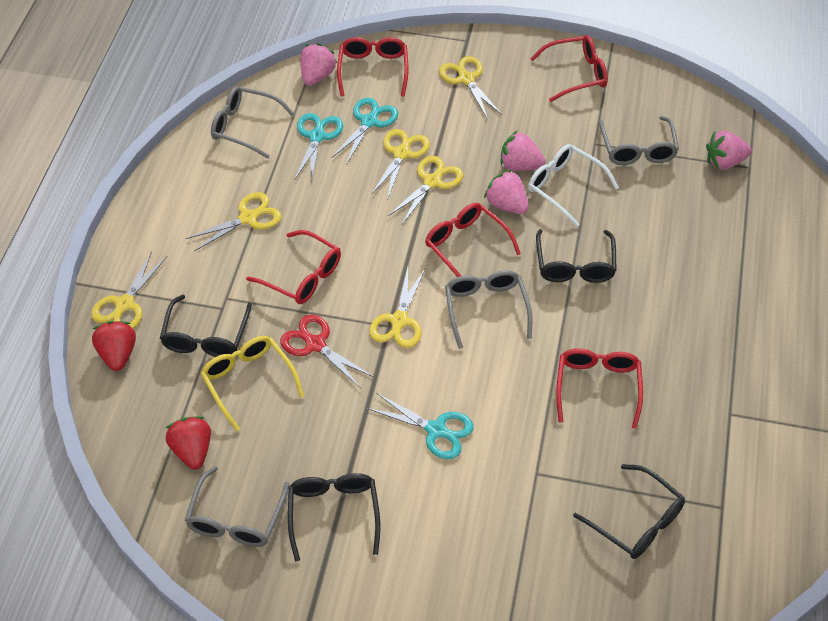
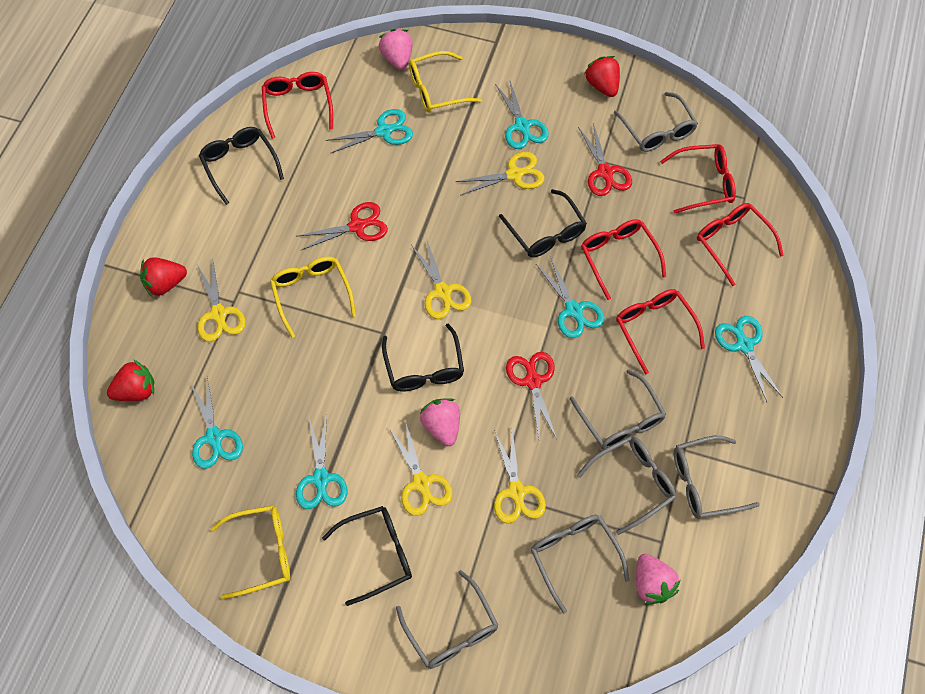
grey glasses: 4 -> 6
pink strawberry: 4 -> 3
red scissors: 1 -> 3
red strawberry: 2 -> 3
turquoise scissors: 3 -> 6
white glasses: 1 -> 0
yellow glasses: 1 -> 3
yellow scissors: 6 -> 5

